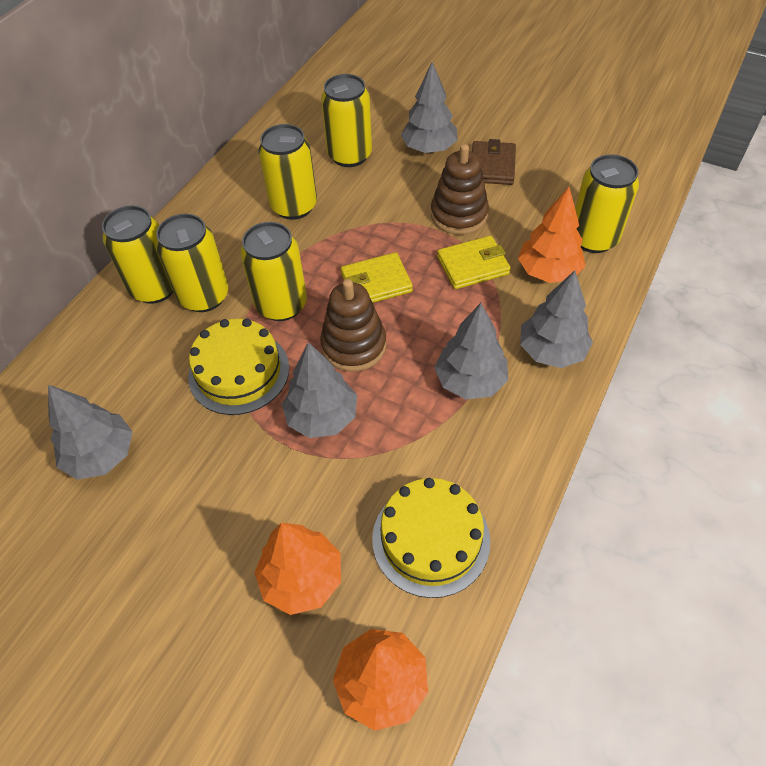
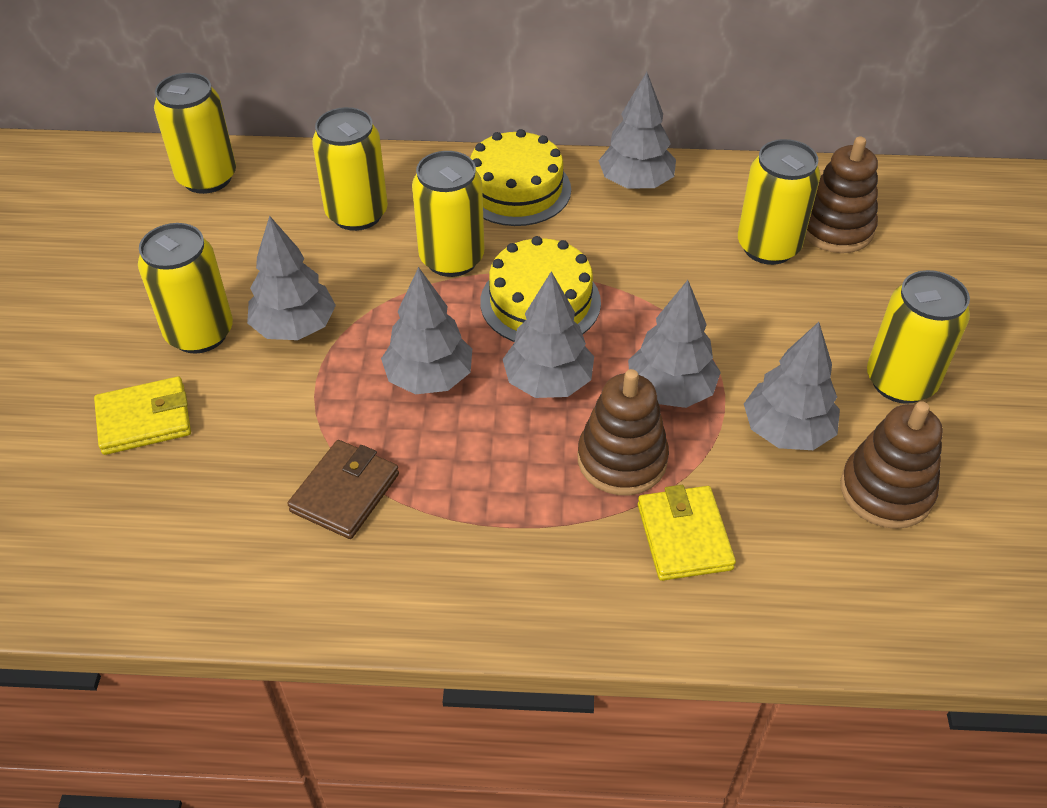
brown stacking toy: 2 -> 3
grey tree: 5 -> 6
orange tree: 3 -> 0

